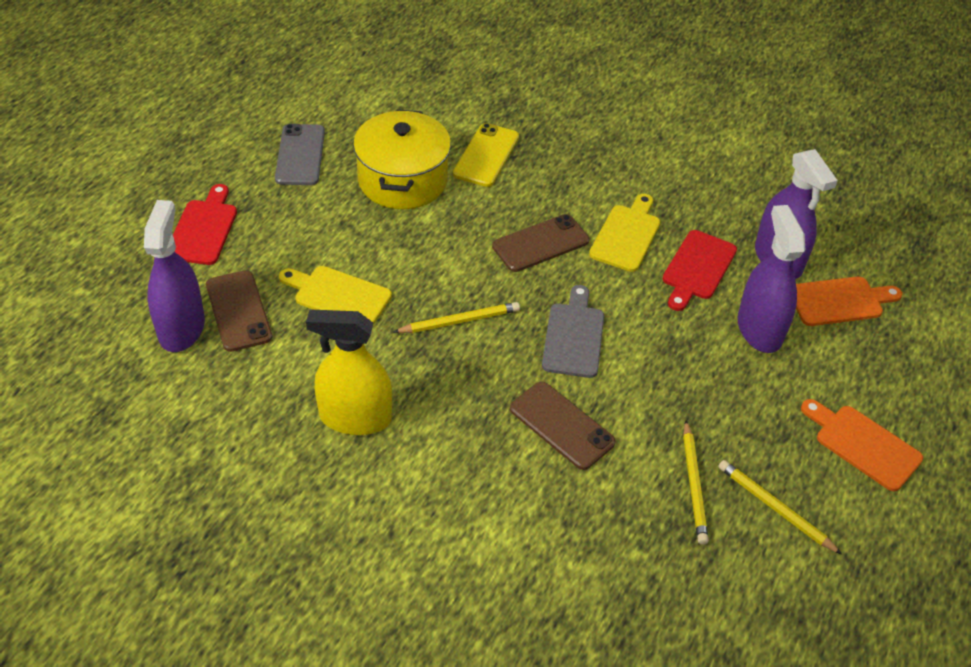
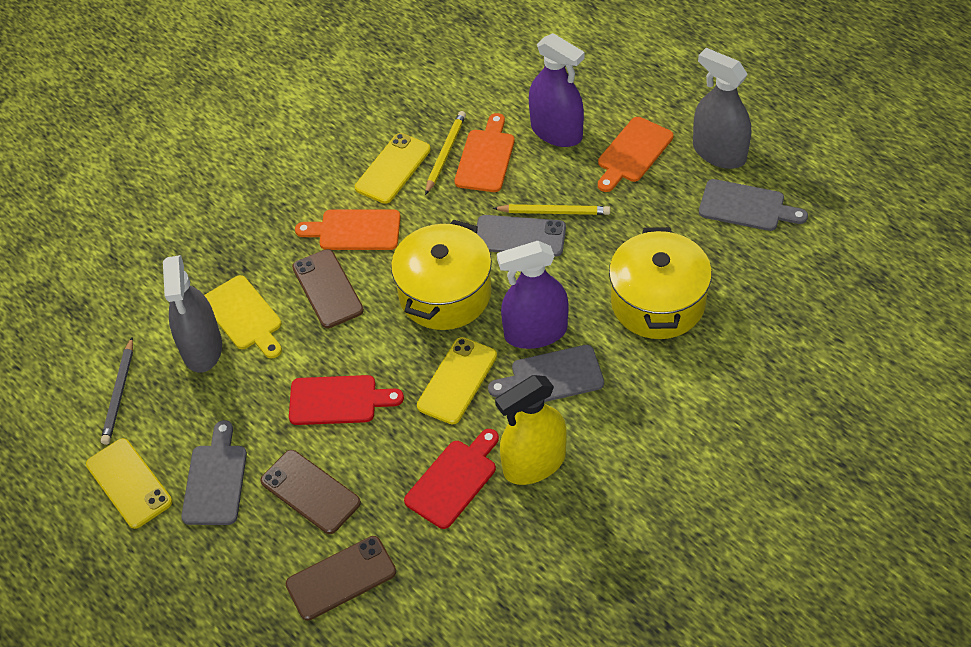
grey cutting board: 1 -> 3
grey pencil: 0 -> 1
grey spray bottle: 0 -> 2
orange cutting board: 2 -> 3
purple spray bottle: 3 -> 2
yellow cutting board: 2 -> 1
yellow pencil: 3 -> 2
yellow phone: 1 -> 3
yellow pot: 1 -> 2

